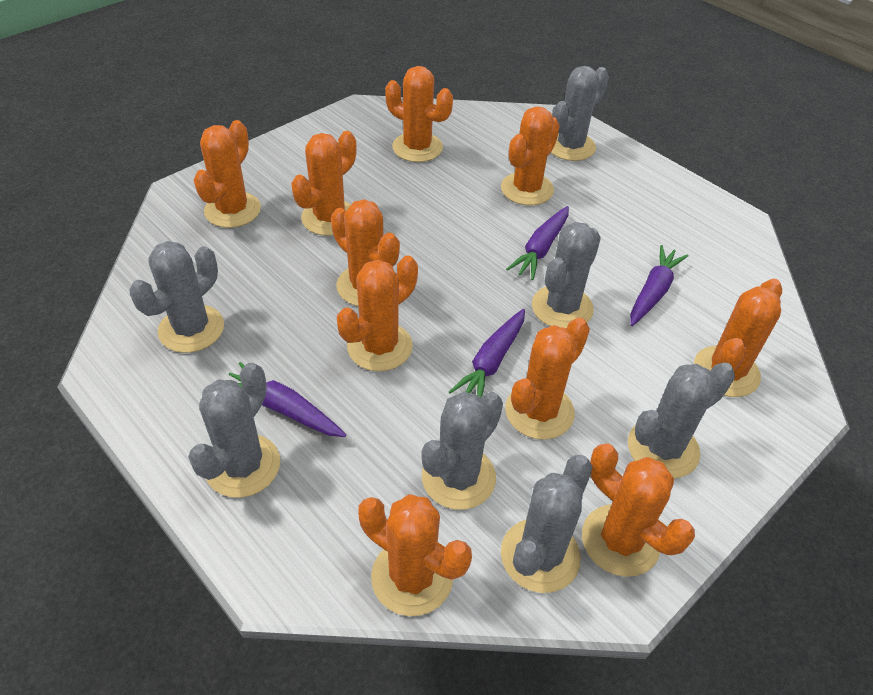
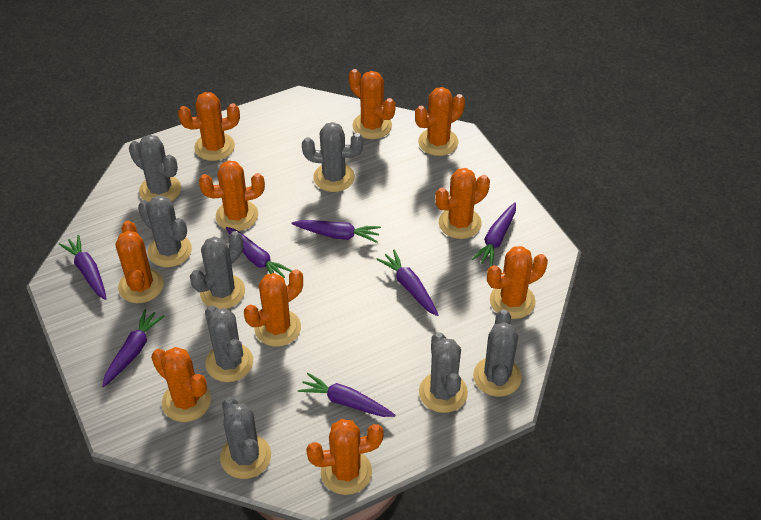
grey cactus: 7 -> 8
purple carrot: 4 -> 7

